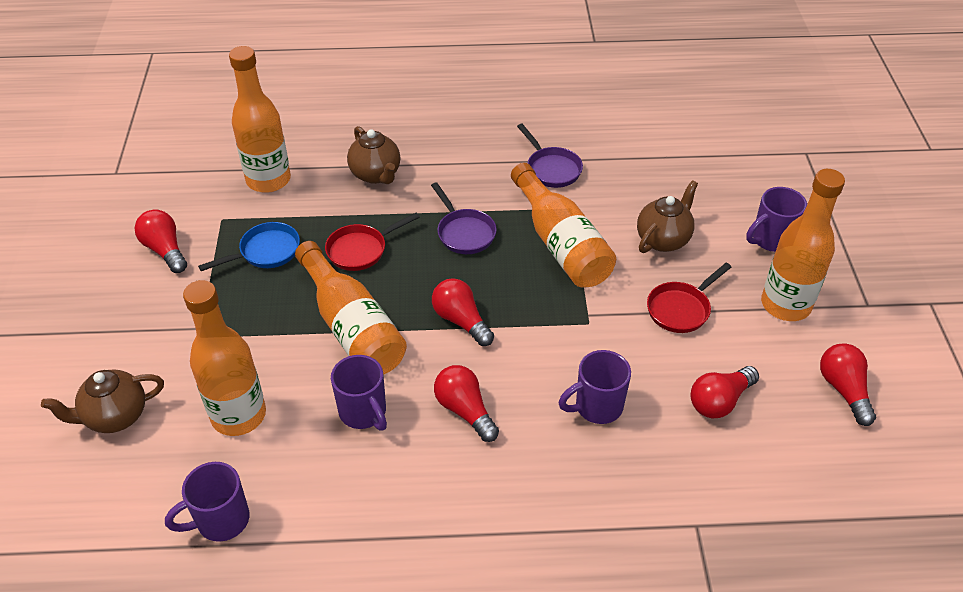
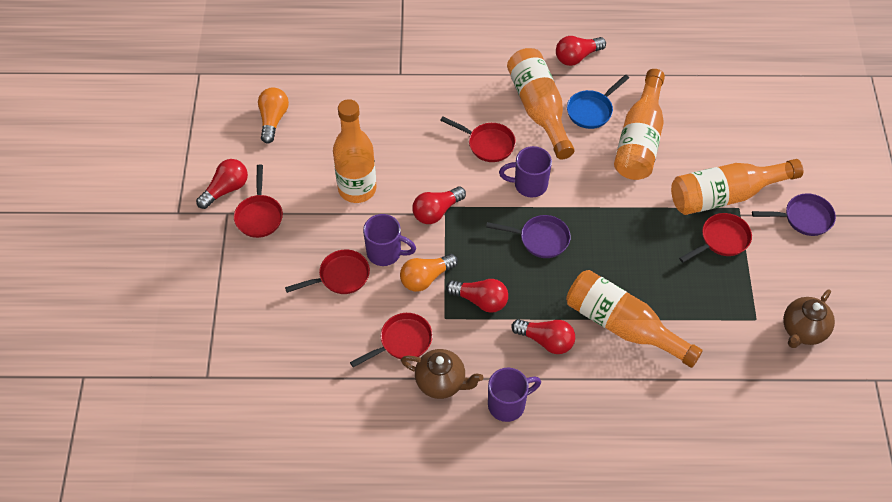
brown teapot: 3 -> 2
orange light bulb: 0 -> 2
purple mug: 4 -> 3
red pan: 2 -> 5

